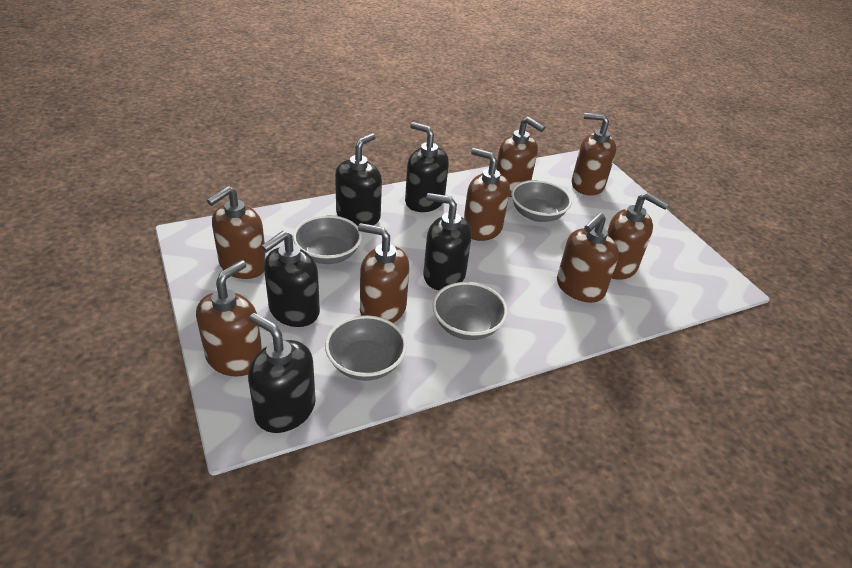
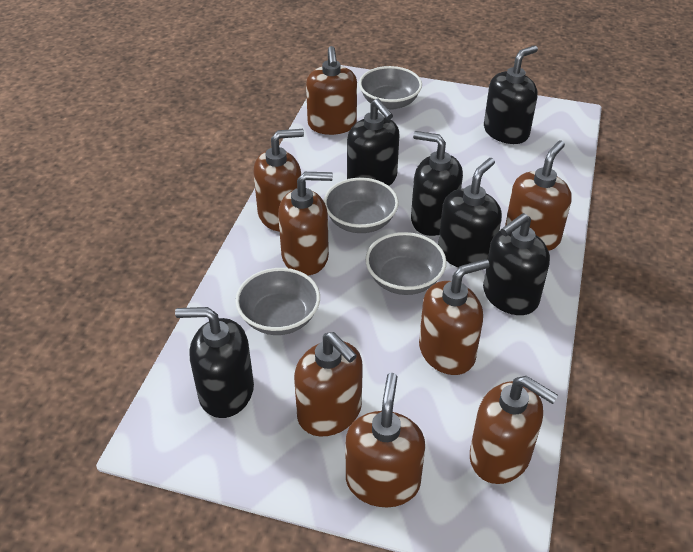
black soap dispenser: 5 -> 6

